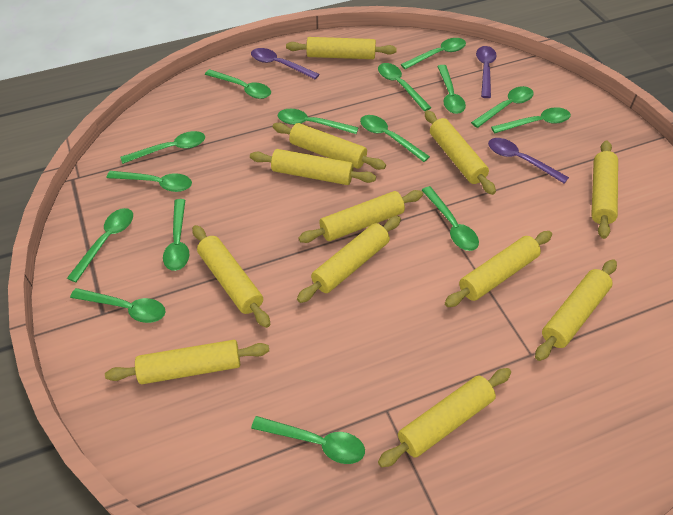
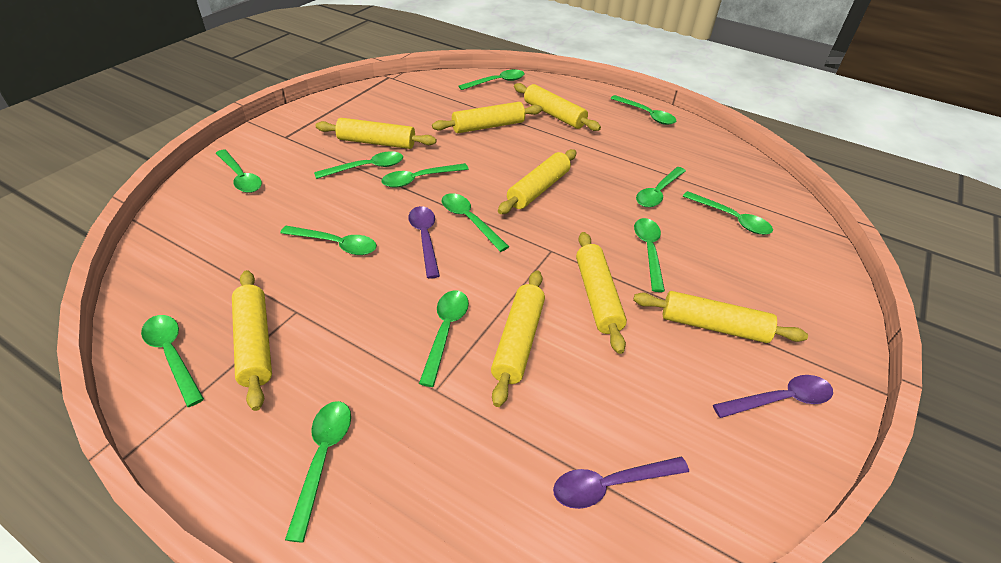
green spoon: 15 -> 13
yellow rolling pin: 12 -> 8

